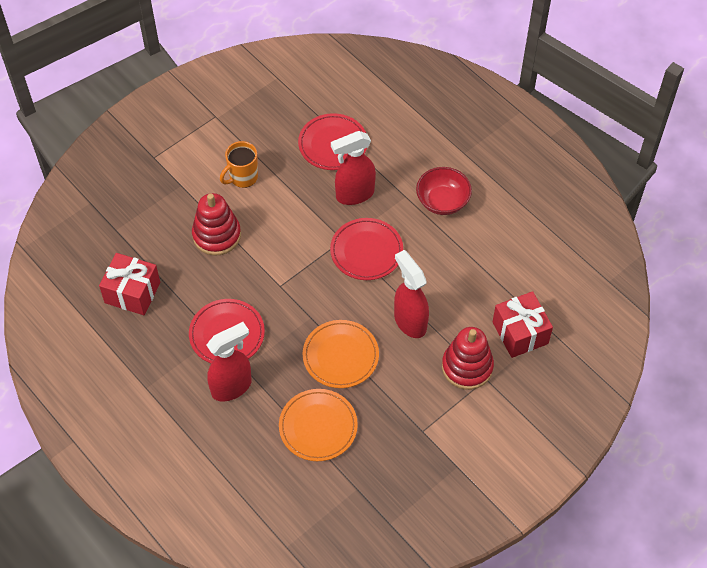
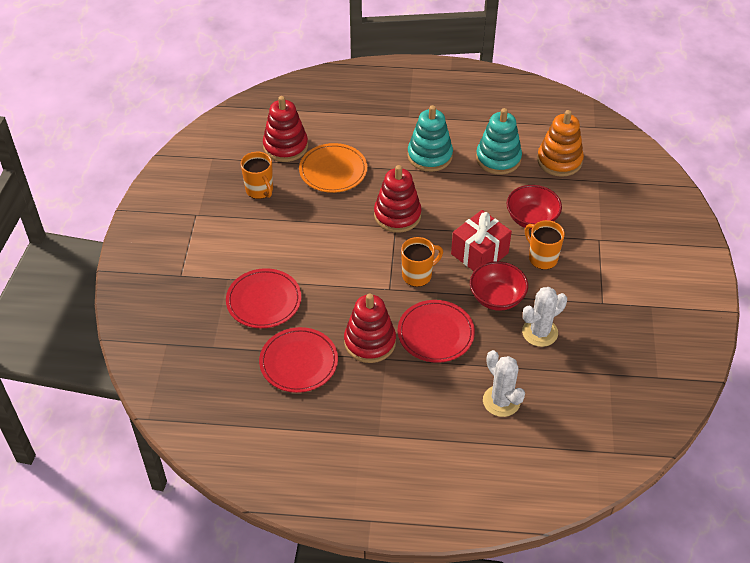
orange mug: 1 -> 3
orange plate: 2 -> 1
orange stacking toy: 0 -> 1
red bowl: 1 -> 2
red gift: 2 -> 1
red spray bottle: 3 -> 0
red stacking toy: 2 -> 3
turquoise stacking toy: 0 -> 2
white cactus: 0 -> 2

